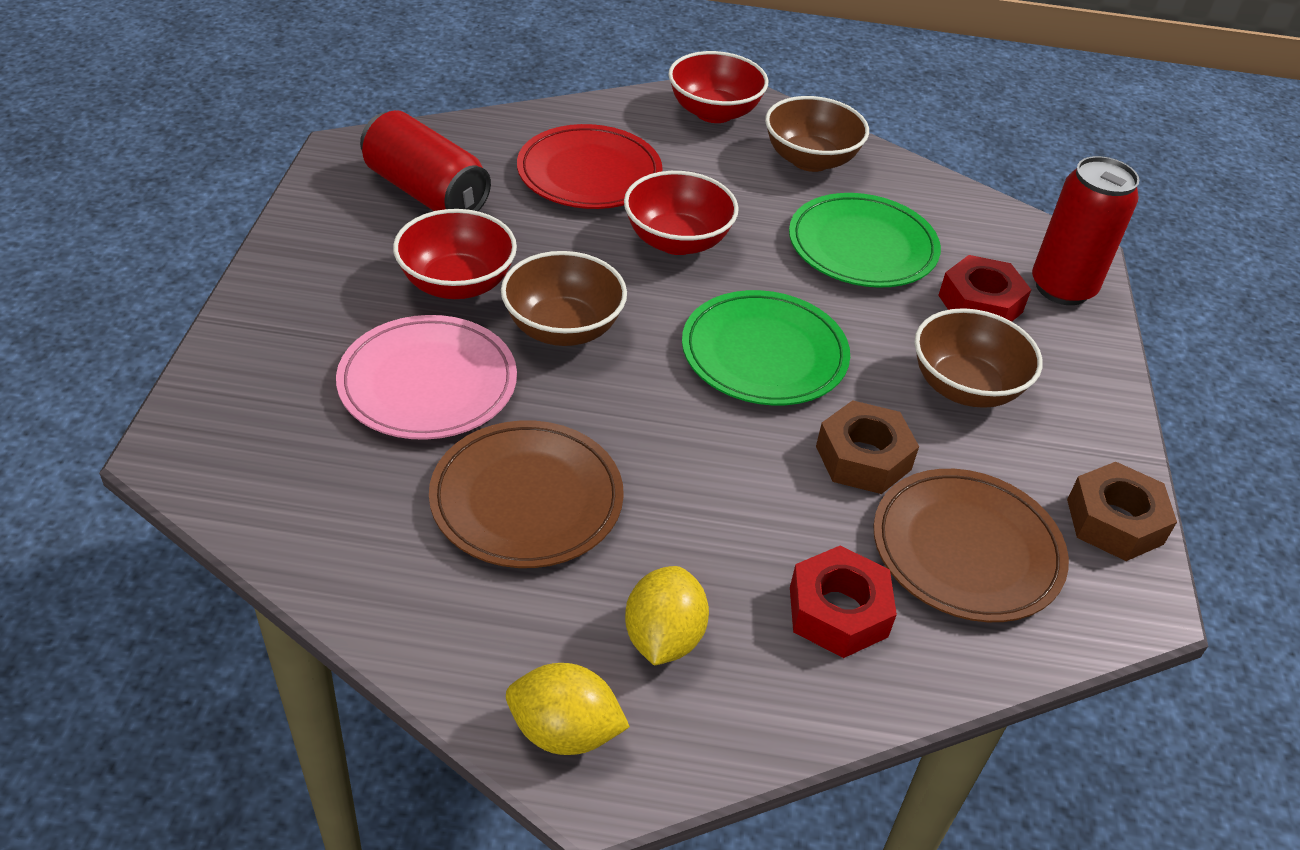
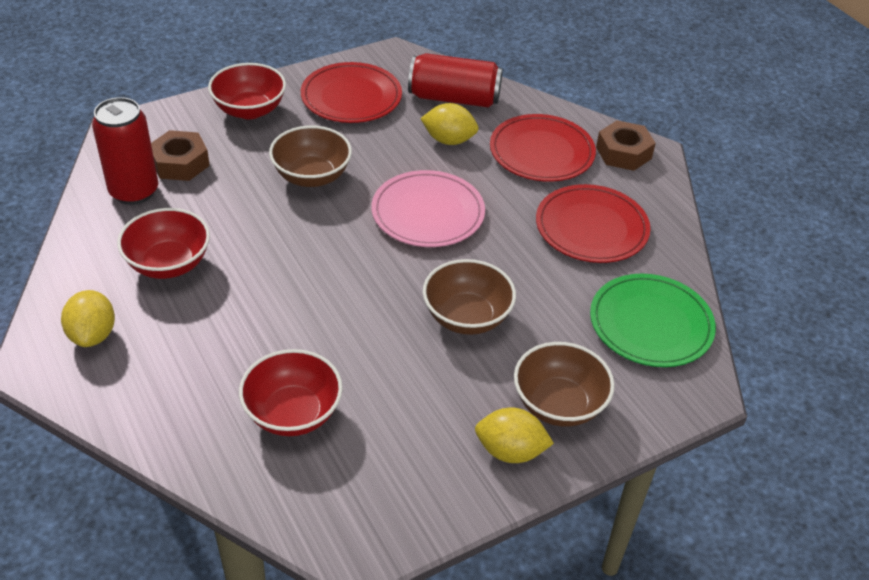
brown plate: 2 -> 0
green plate: 2 -> 1
red nut: 2 -> 0
red plate: 1 -> 3
yellow lemon: 2 -> 3

